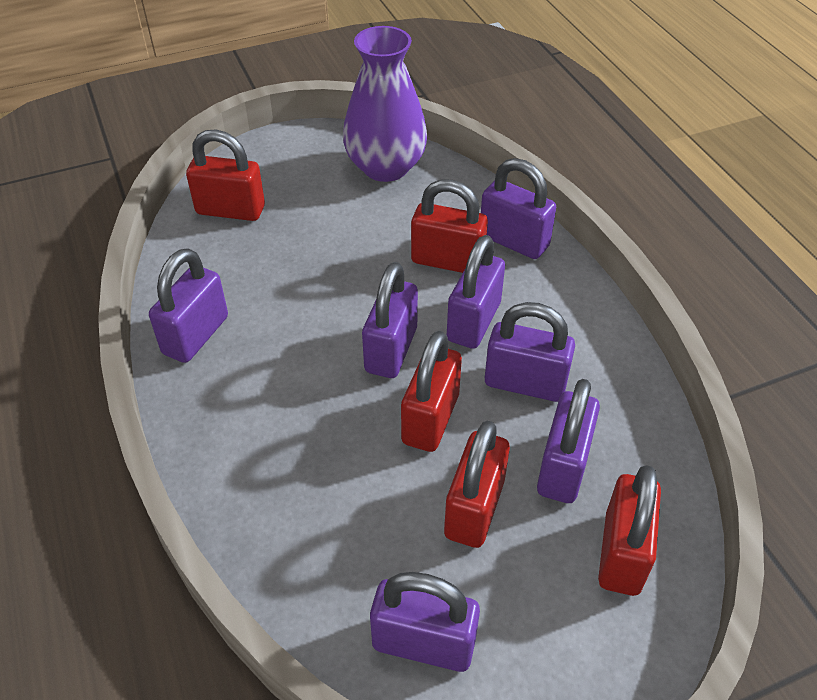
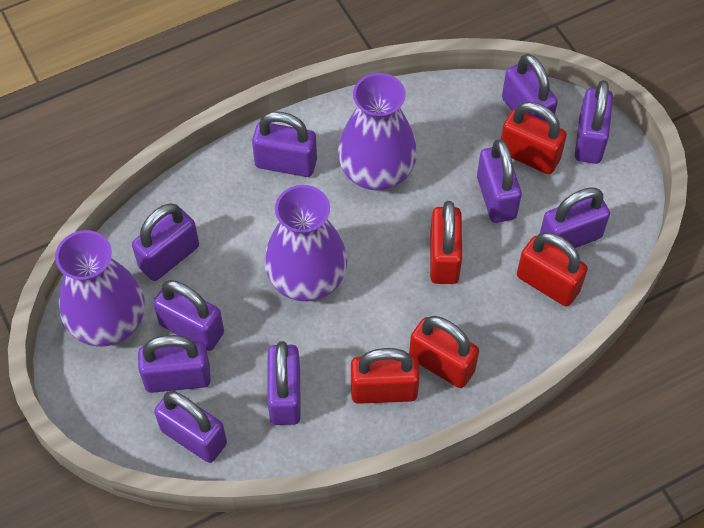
purple padlock: 7 -> 10
purple vase: 1 -> 3

